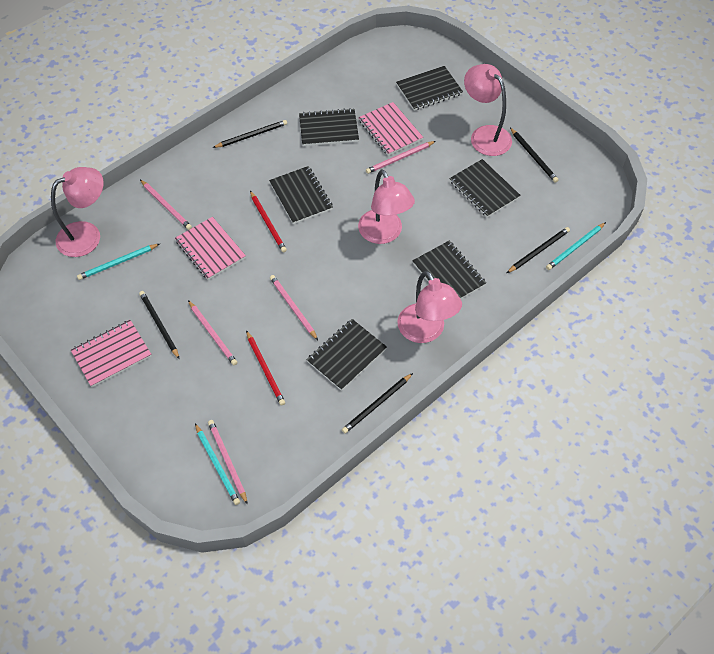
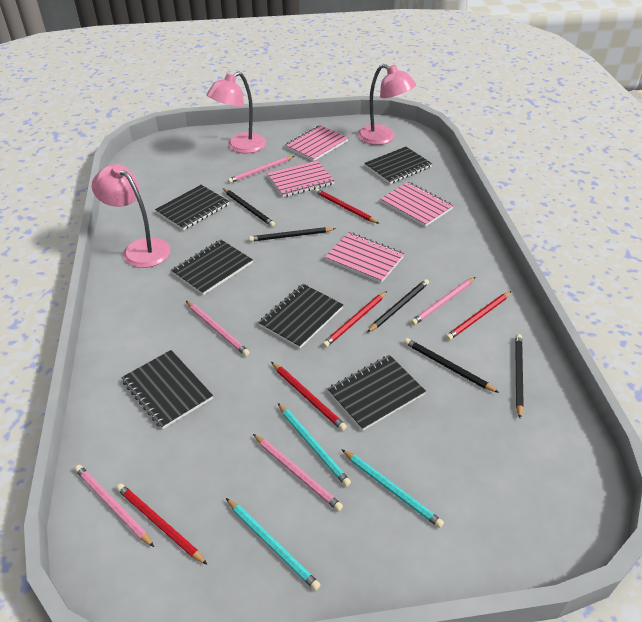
pink lamp: 4 -> 3
pink notebook: 3 -> 4
red pencil: 2 -> 5

